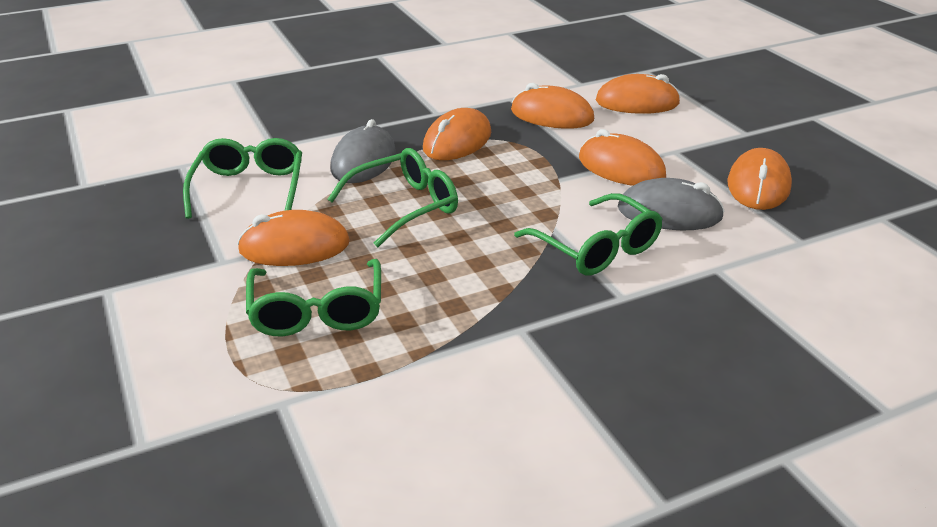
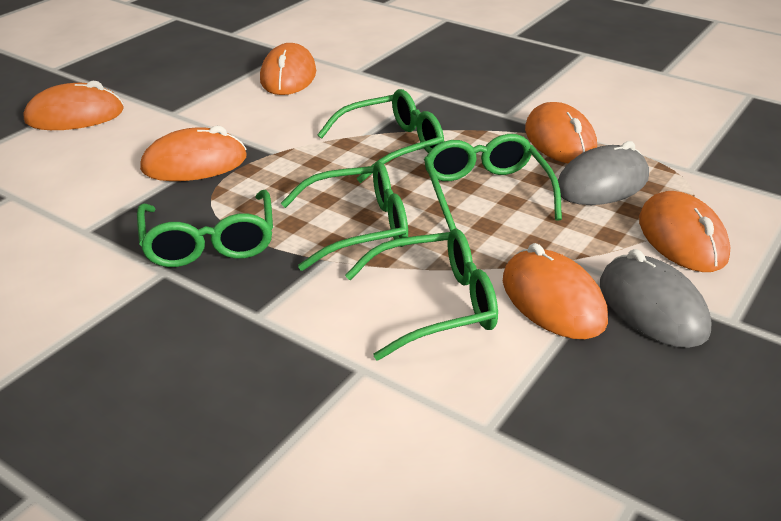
green glasses: 4 -> 5

